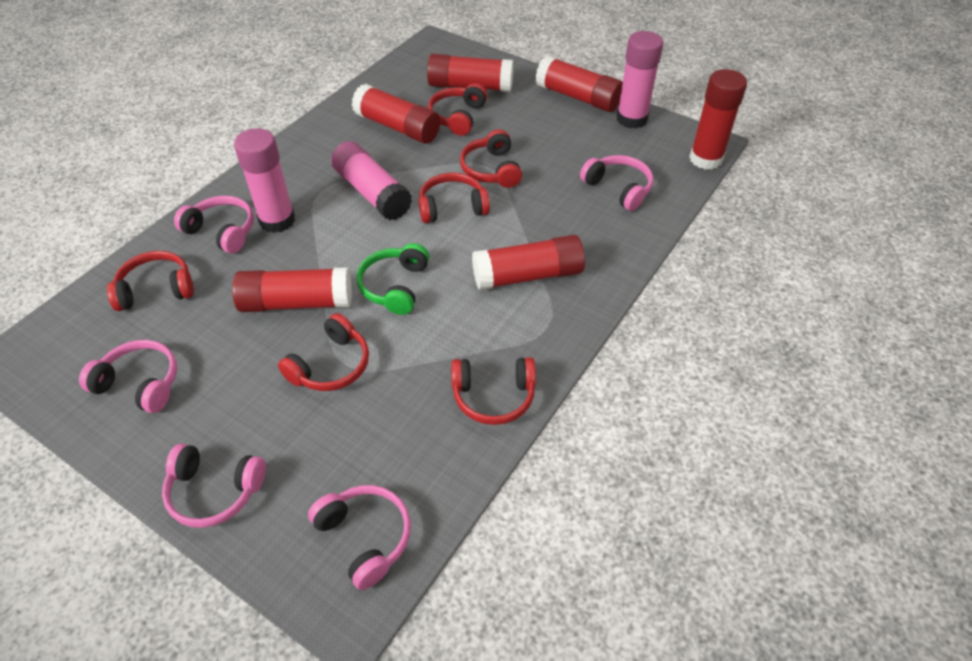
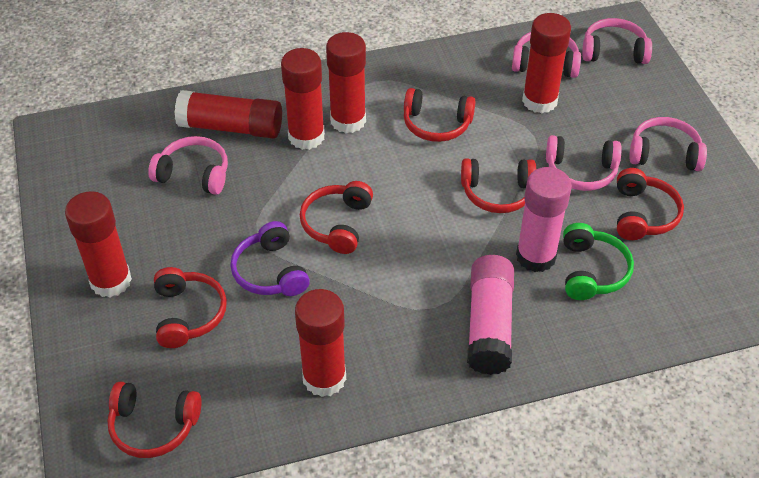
pink glue stick: 3 -> 2
purple headphones: 0 -> 1

